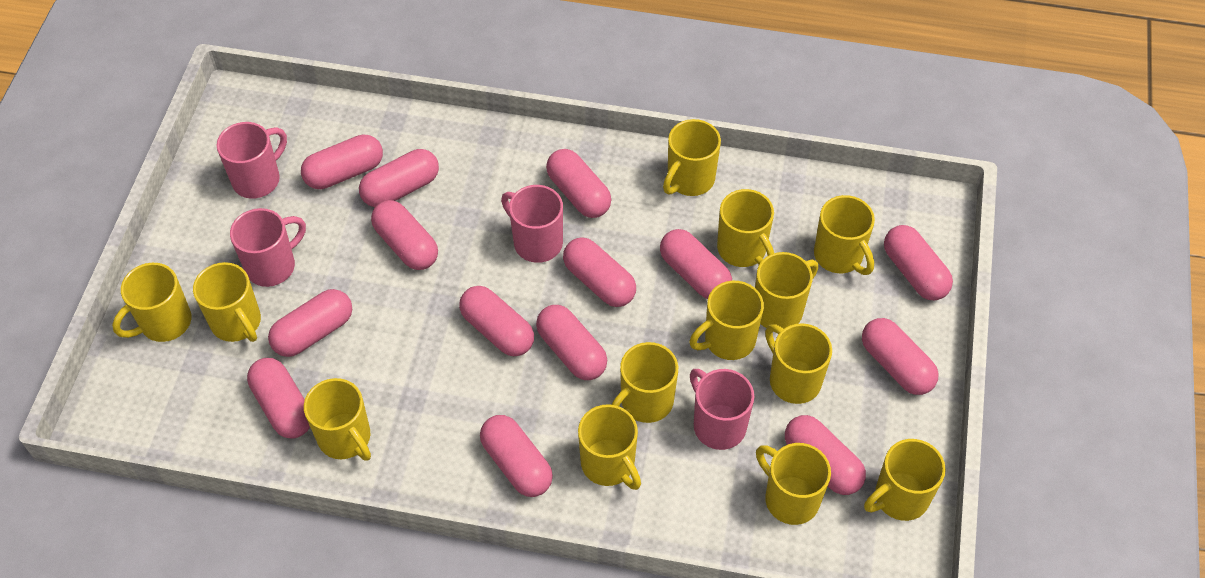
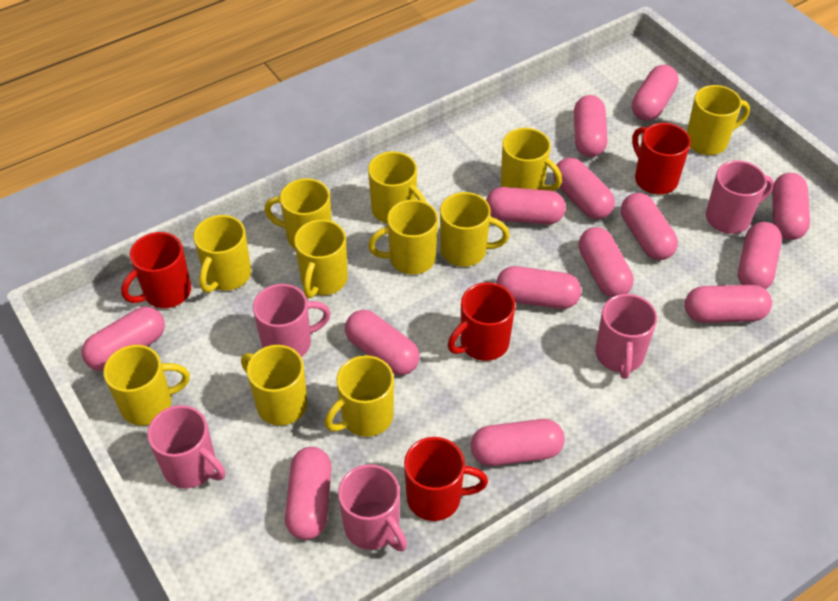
pink mug: 4 -> 5
red mug: 0 -> 4
yellow mug: 13 -> 11

